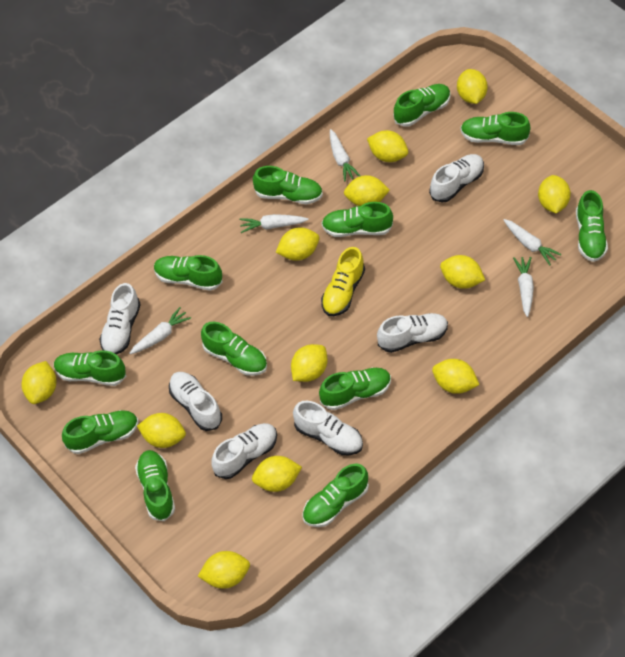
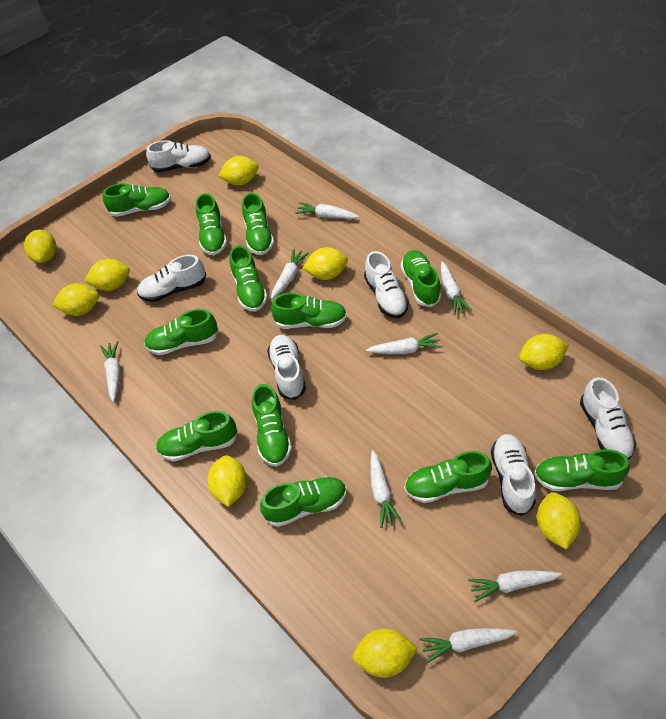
white carrot: 5 -> 8
yellow lemon: 12 -> 9
yellow shoe: 1 -> 0

